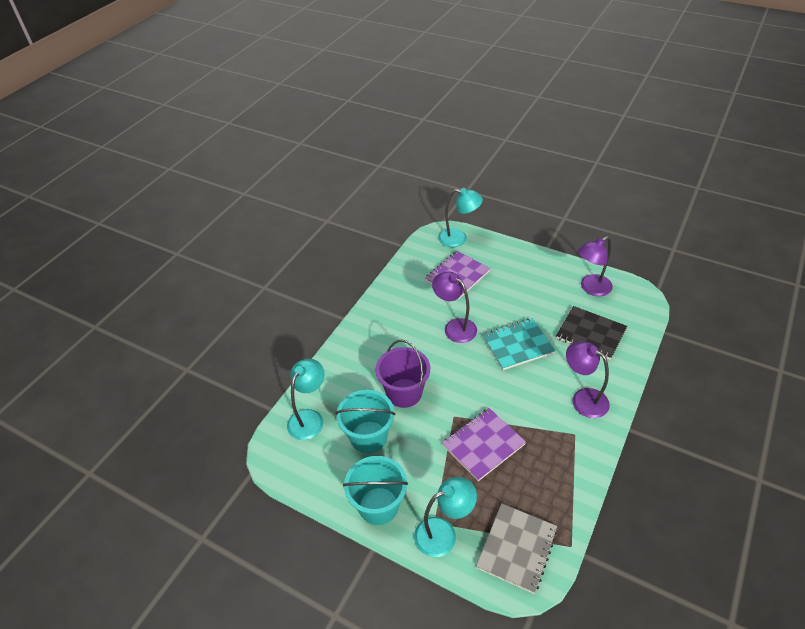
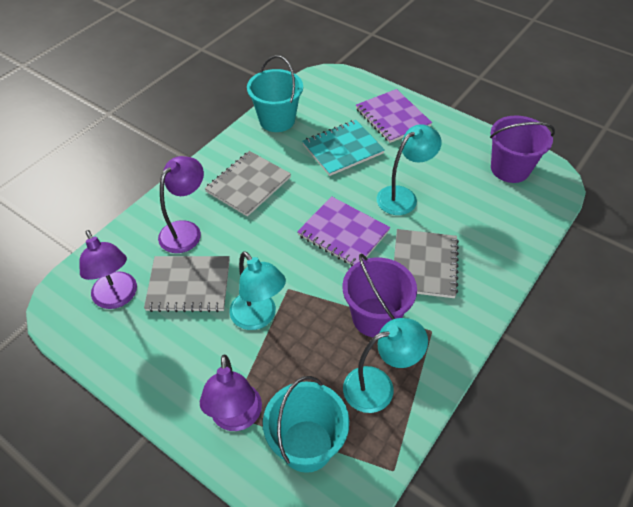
black notebook: 1 -> 0
grey notebook: 1 -> 3
purple bucket: 1 -> 2

